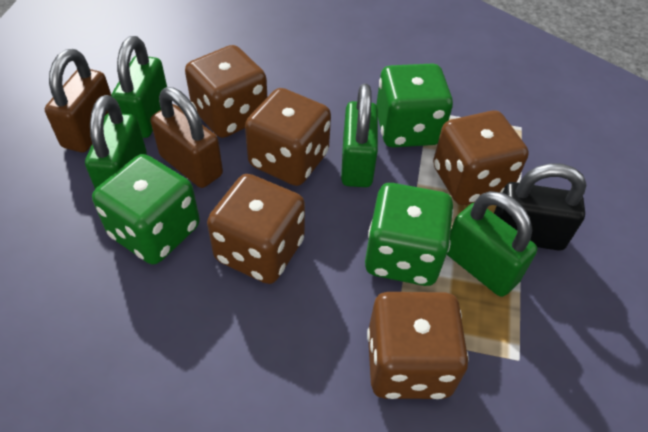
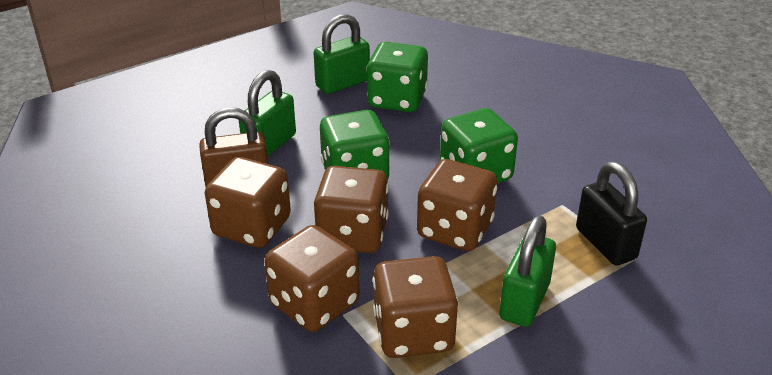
brown padlock: 2 -> 1
green padlock: 4 -> 3

